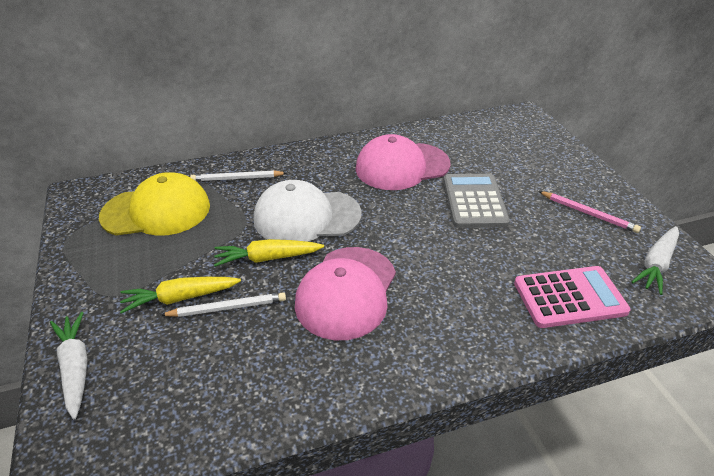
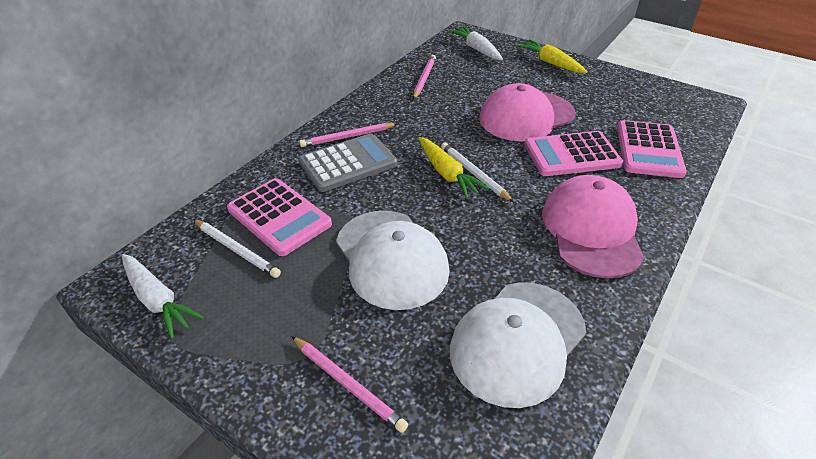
pink calculator: 1 -> 3
pink pencil: 1 -> 3
white cap: 1 -> 2
yellow cap: 1 -> 0

